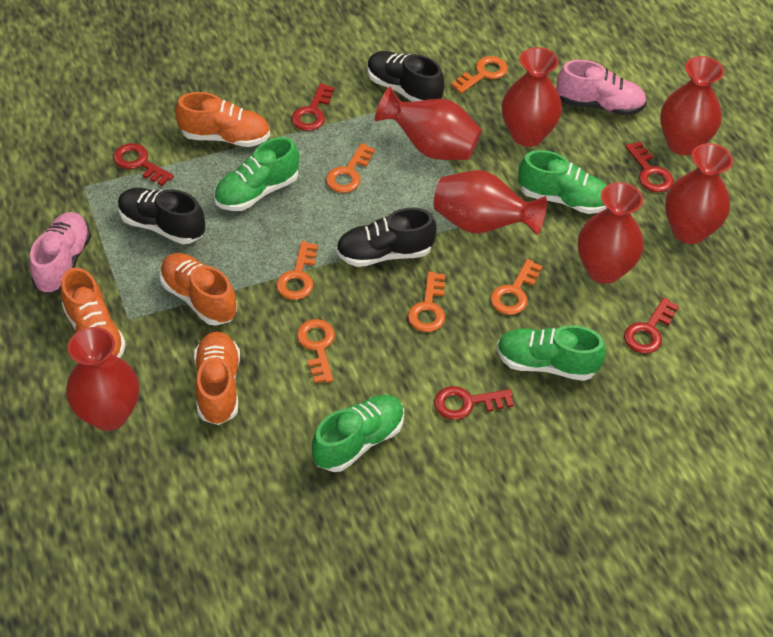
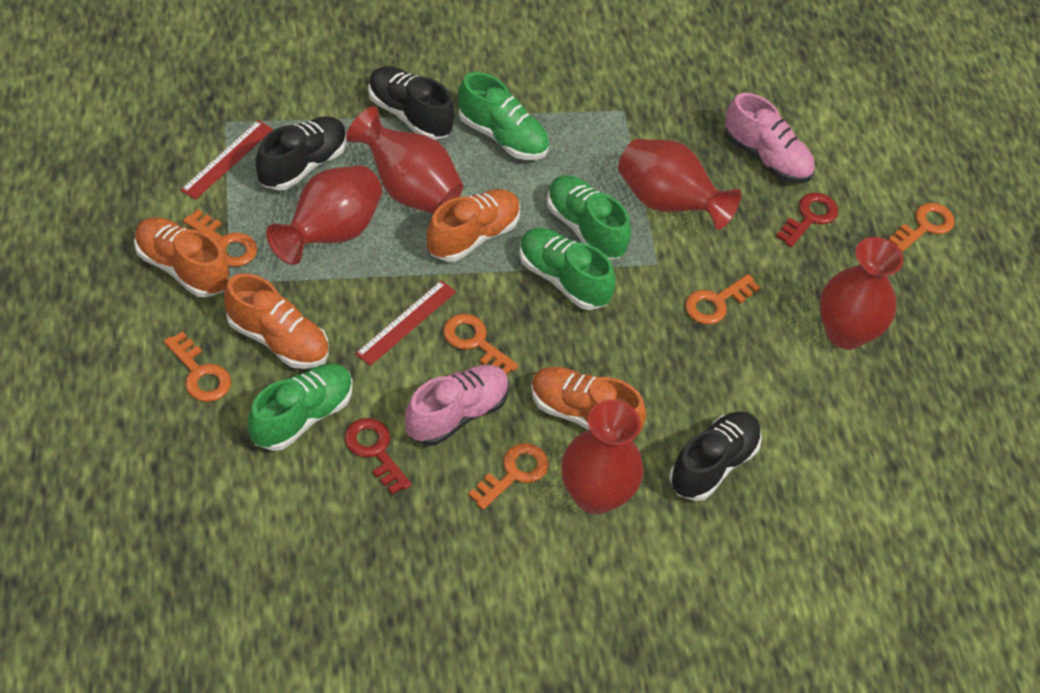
red key: 5 -> 2
red ruler: 0 -> 2
red vase: 7 -> 5

